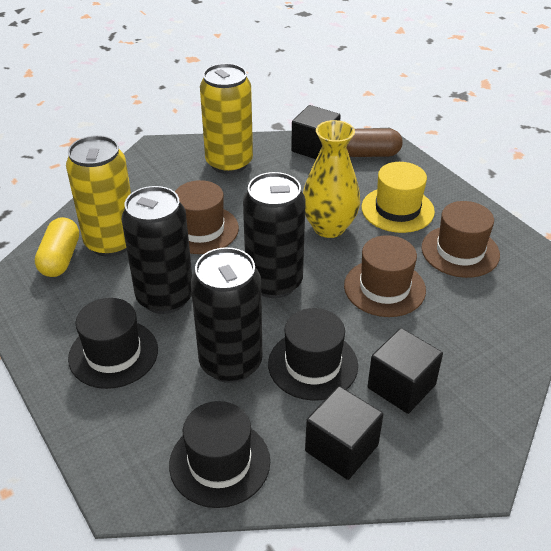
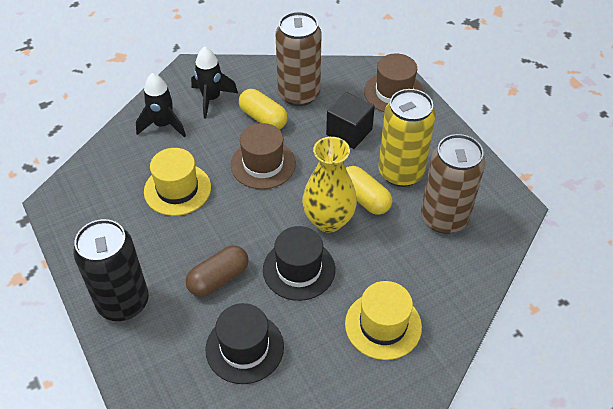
black can: 3 -> 1
black cube: 3 -> 1
black hat: 3 -> 2
black rocket: 0 -> 2
brown can: 0 -> 2
brown hat: 3 -> 2
yellow can: 2 -> 1
yellow capsule: 1 -> 2
yellow hat: 1 -> 2

